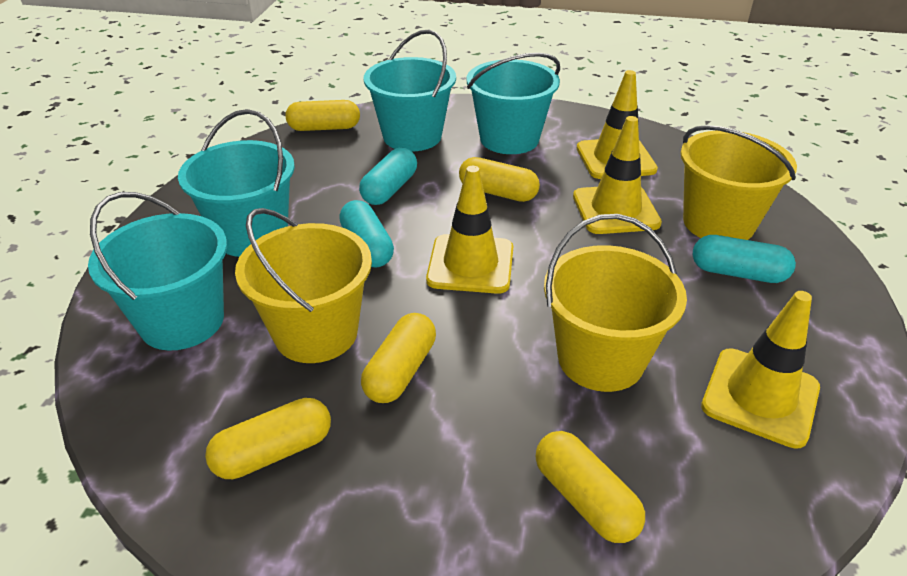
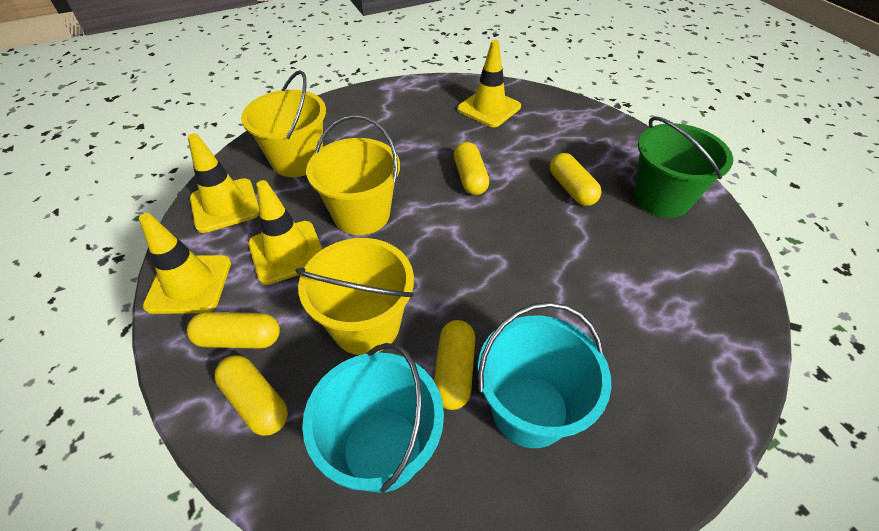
green bucket: 0 -> 1
turquoise bucket: 4 -> 2
turquoise capsule: 3 -> 0

